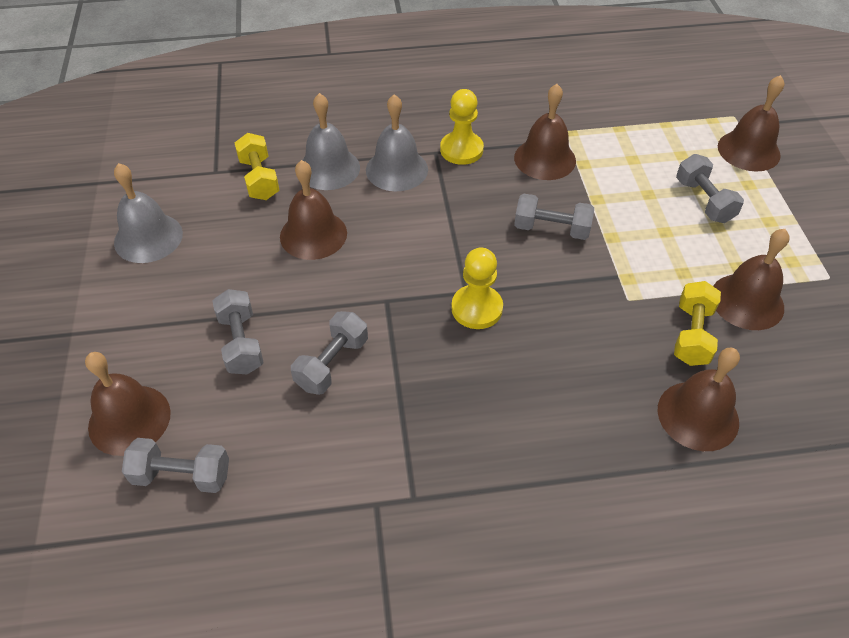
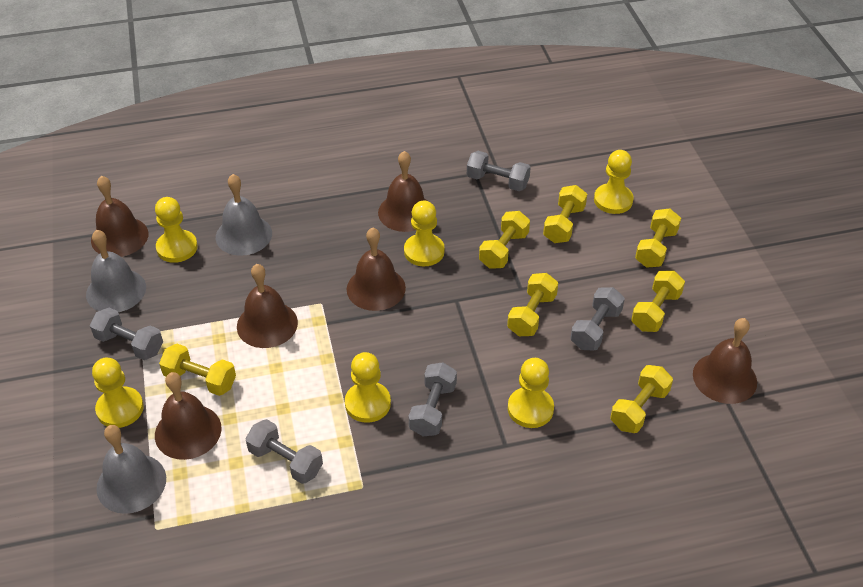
yellow dumbbell: 2 -> 7
yellow pawn: 2 -> 6

